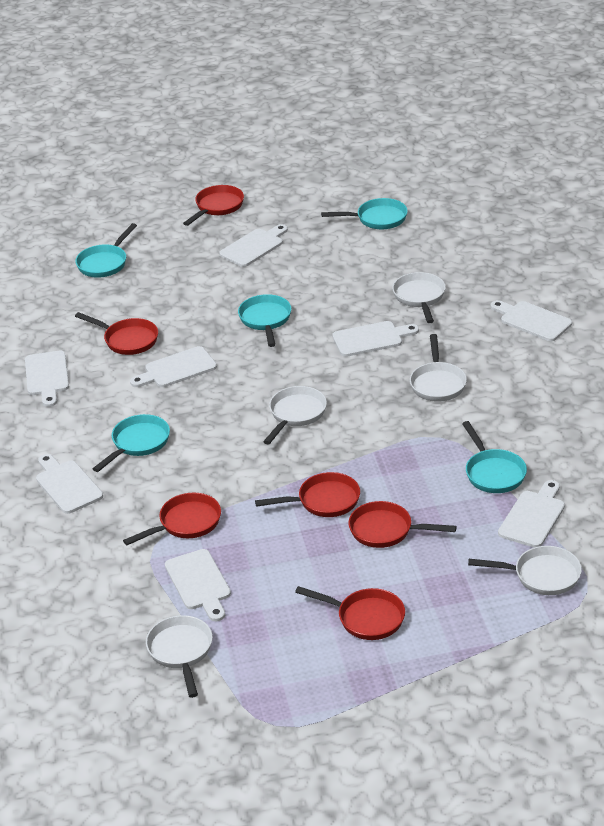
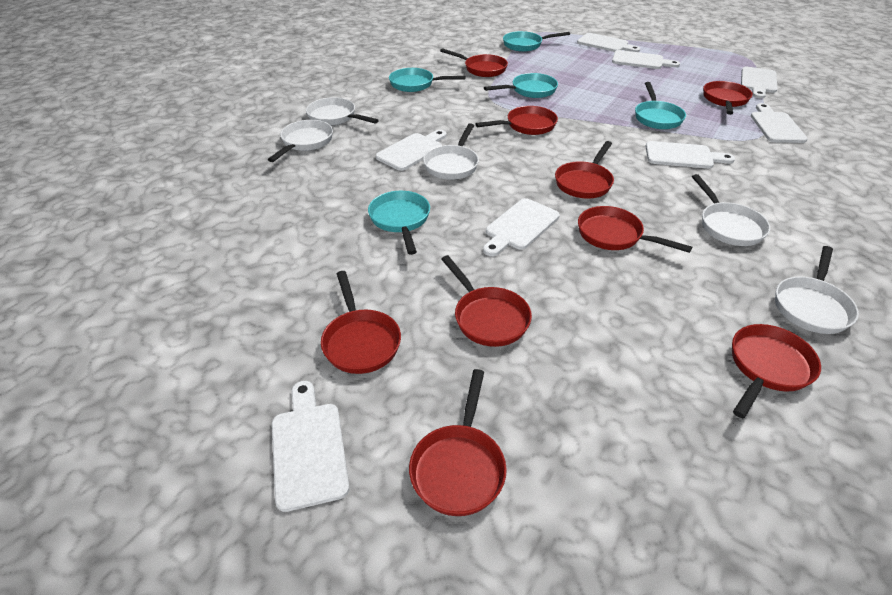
red pan: 6 -> 9

